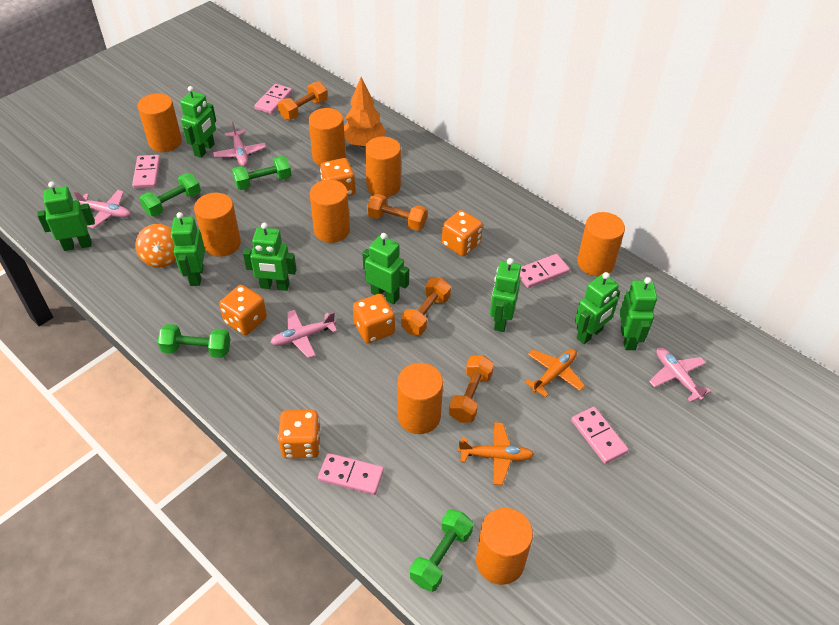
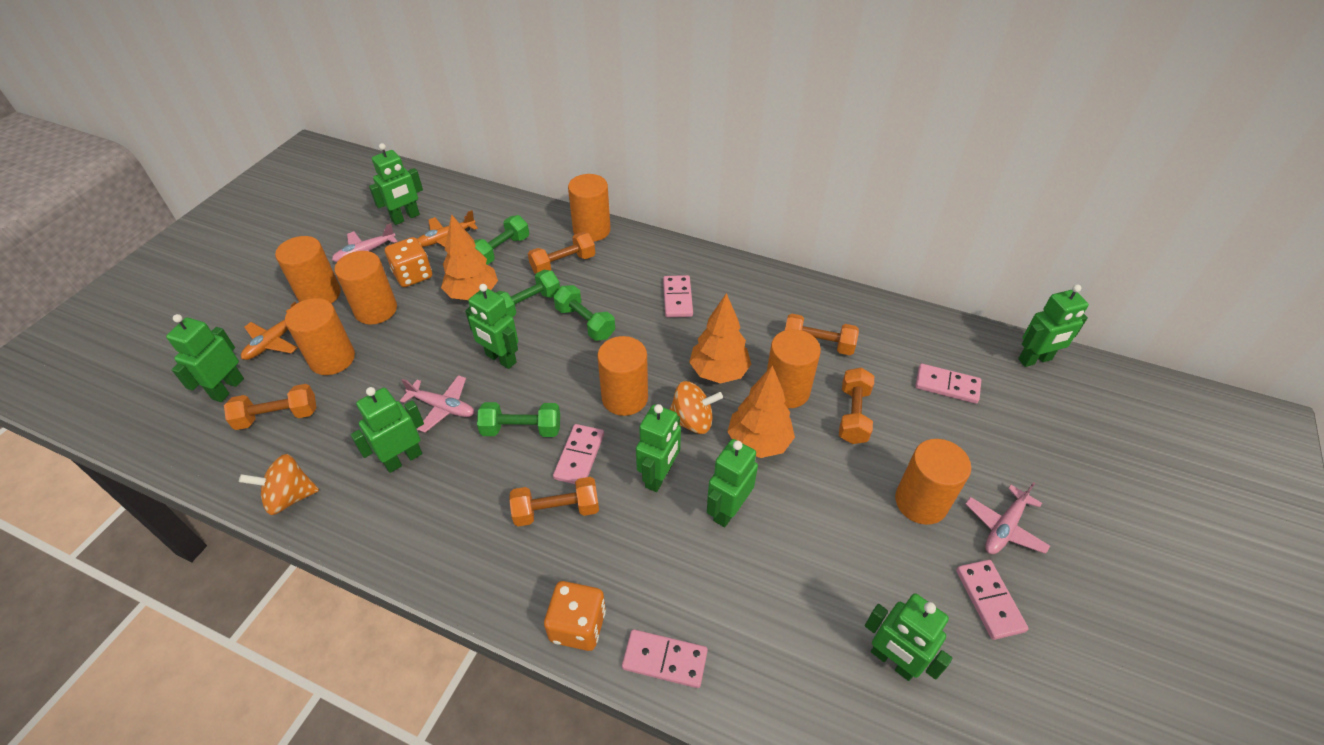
orange cylinder: 8 -> 7
orange dice: 5 -> 2
orange dumbbell: 4 -> 5
orange spinning top: 1 -> 2
orange tree: 1 -> 3
pink plane: 4 -> 3

